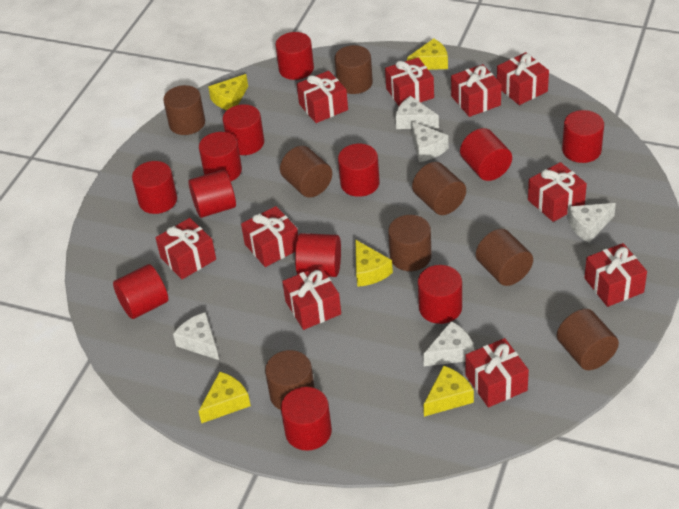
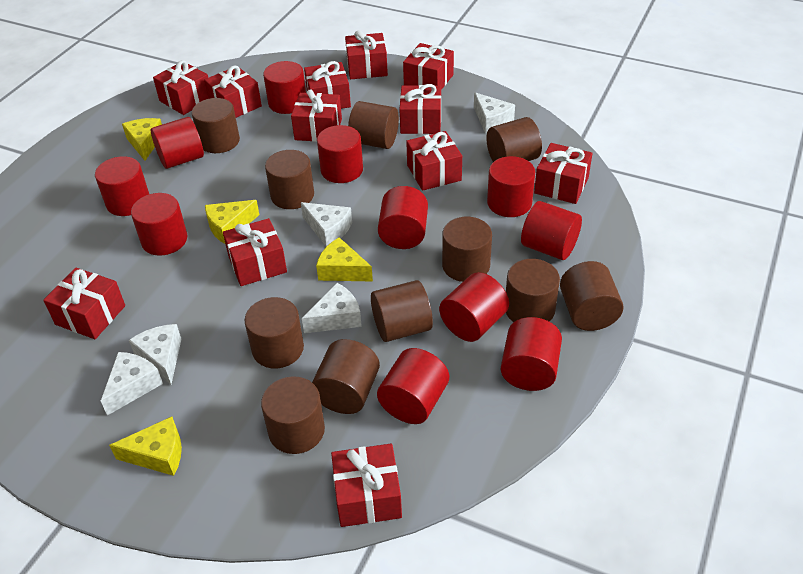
brown cylinder: 8 -> 11
red cylinder: 12 -> 11
red gift: 10 -> 12
yellow cheese: 5 -> 4

